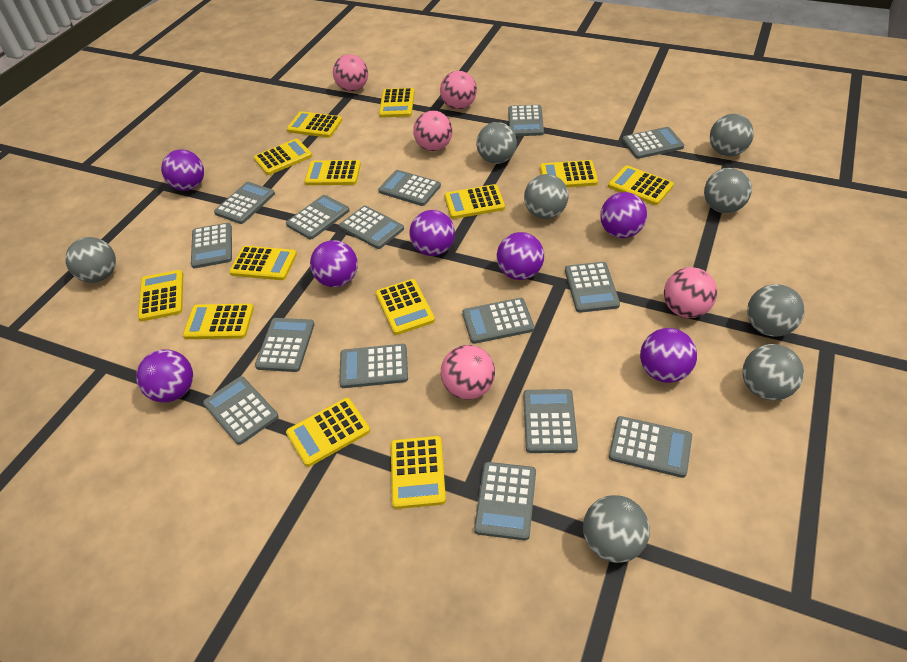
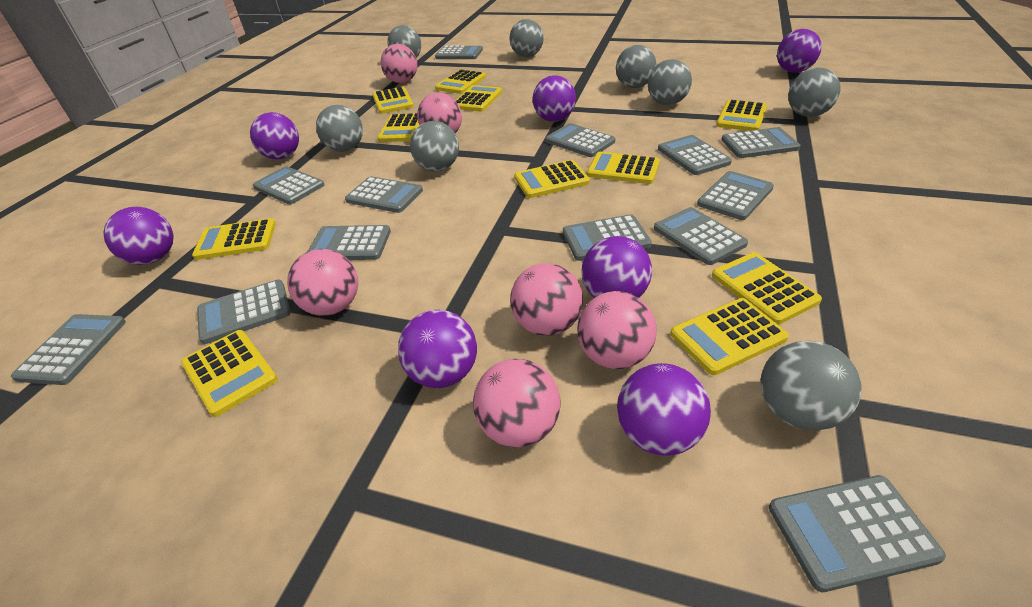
grey calculator: 15 -> 13
pink ball: 5 -> 6
yellow calculator: 13 -> 11

